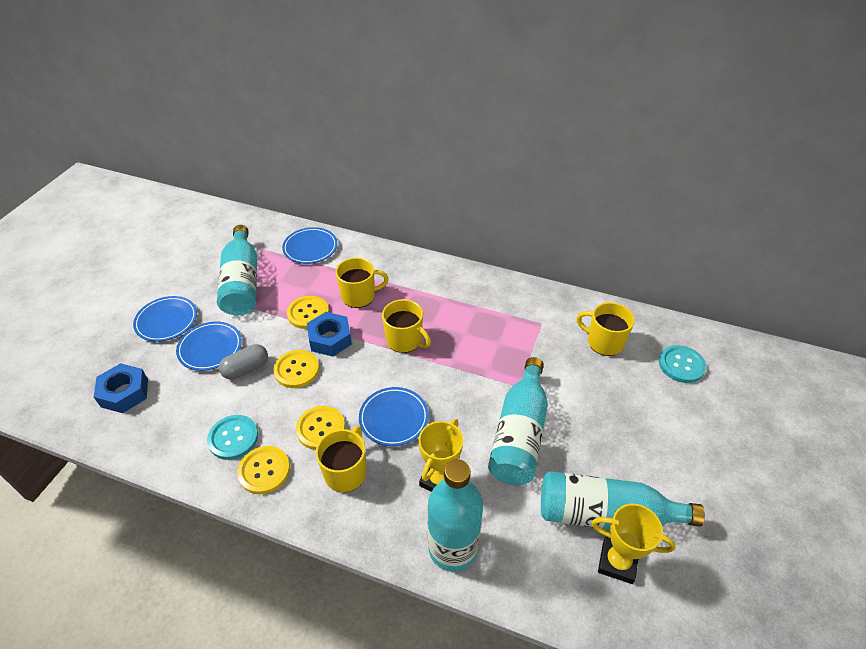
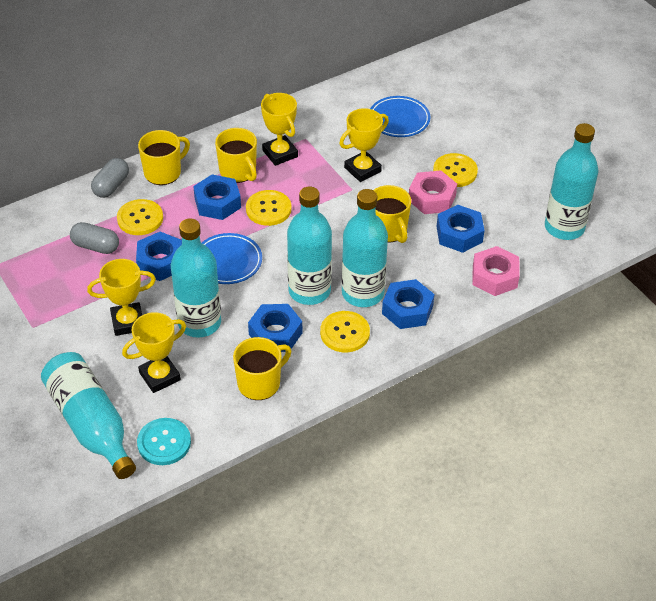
blue nut: 2 -> 5
blue plate: 4 -> 2
grey capsule: 1 -> 2
pink nut: 0 -> 2
turquoise bottle: 4 -> 5
turquoise button: 2 -> 1
yellow trophy: 2 -> 4

